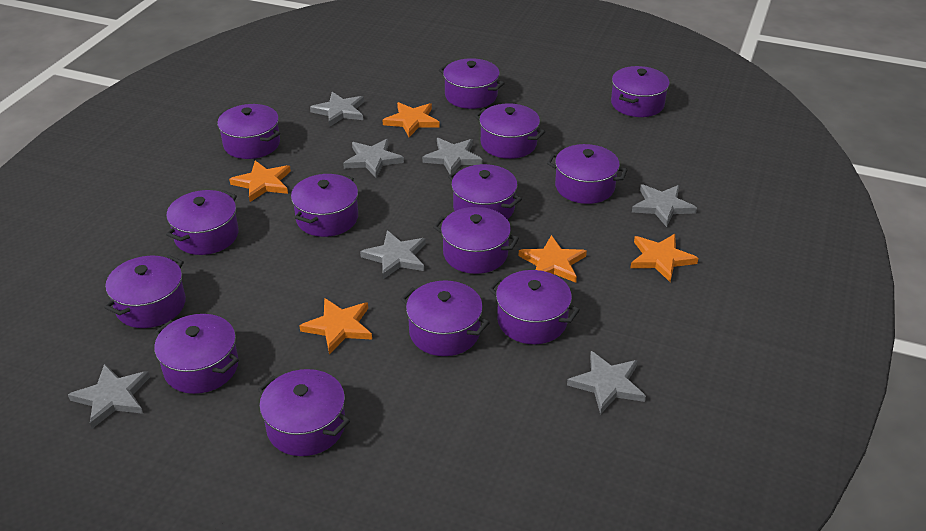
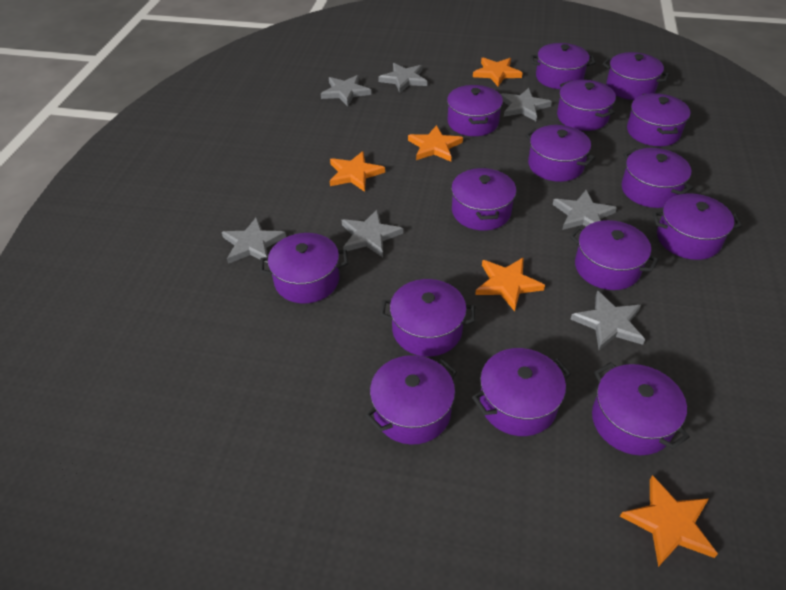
purple pot: 14 -> 15

